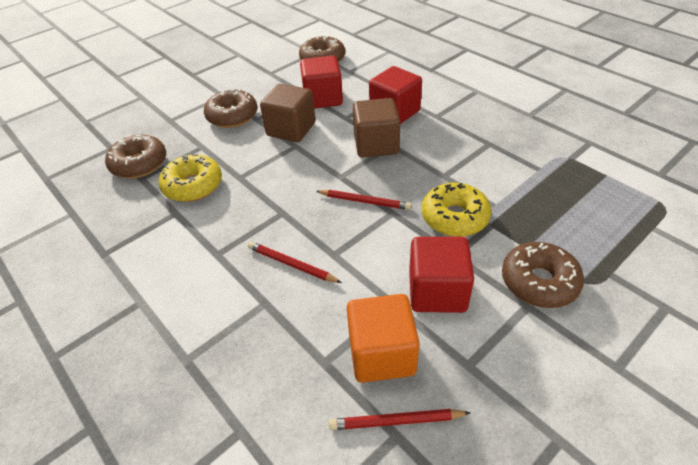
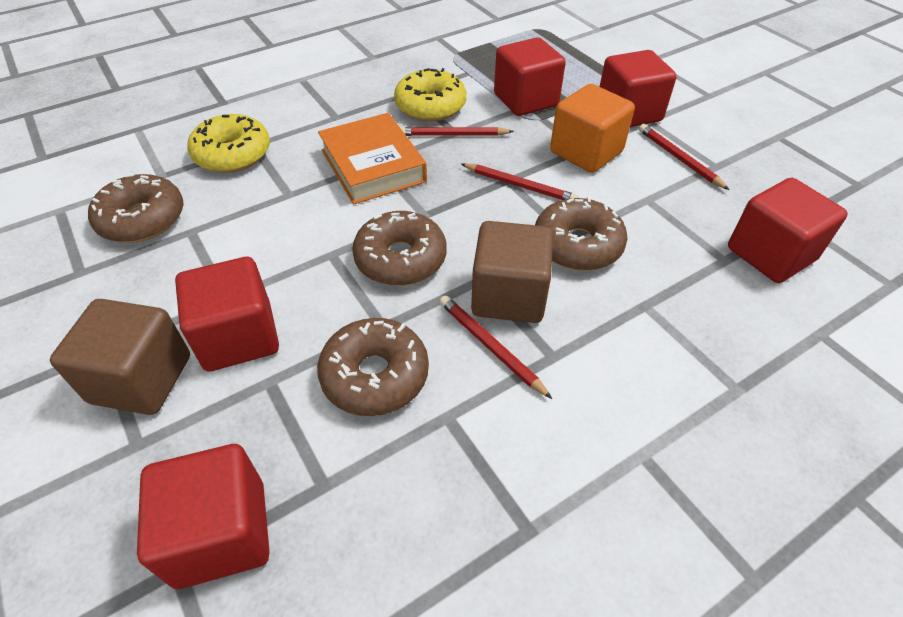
orange book: 0 -> 1
red cube: 3 -> 5
red pencil: 3 -> 4

